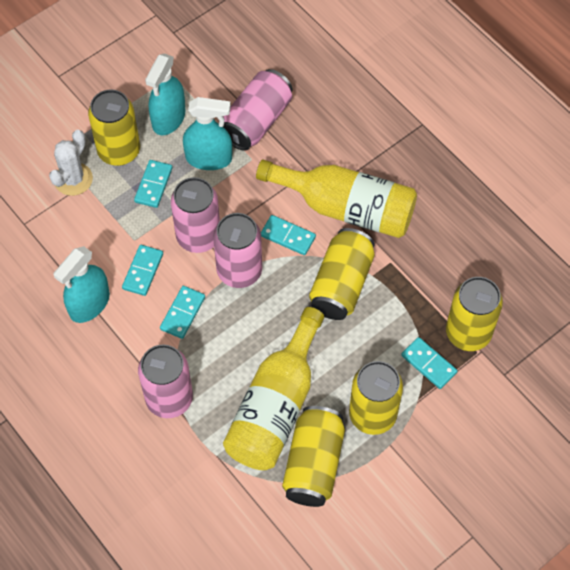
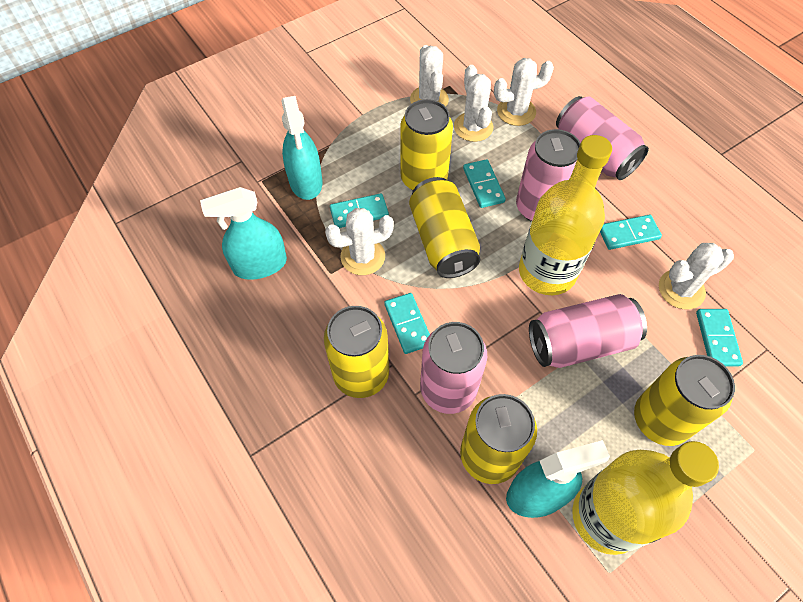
white cactus: 1 -> 5

